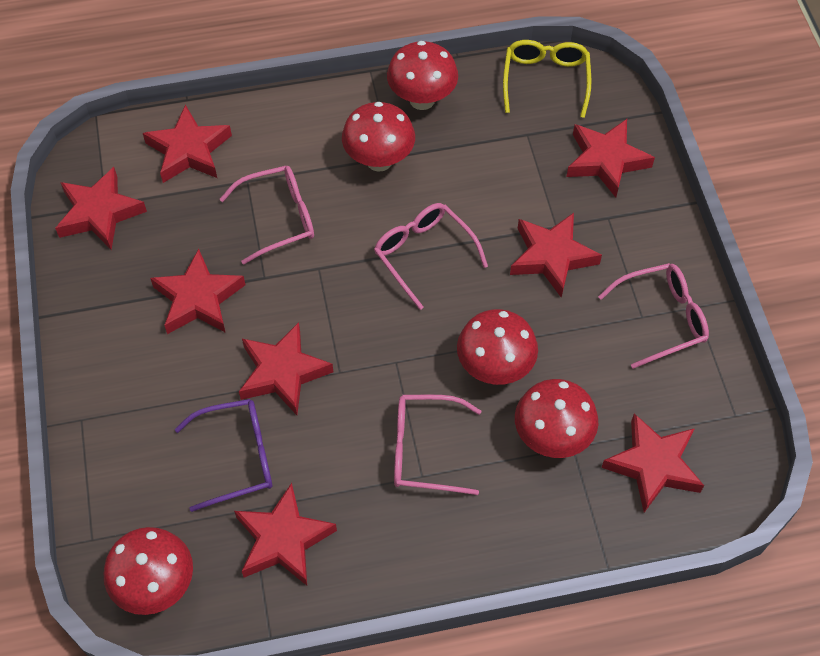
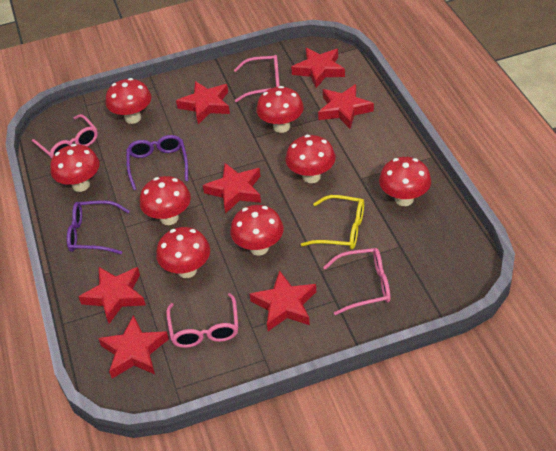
purple glasses: 1 -> 2
red mushroom: 5 -> 8
red star: 8 -> 7

